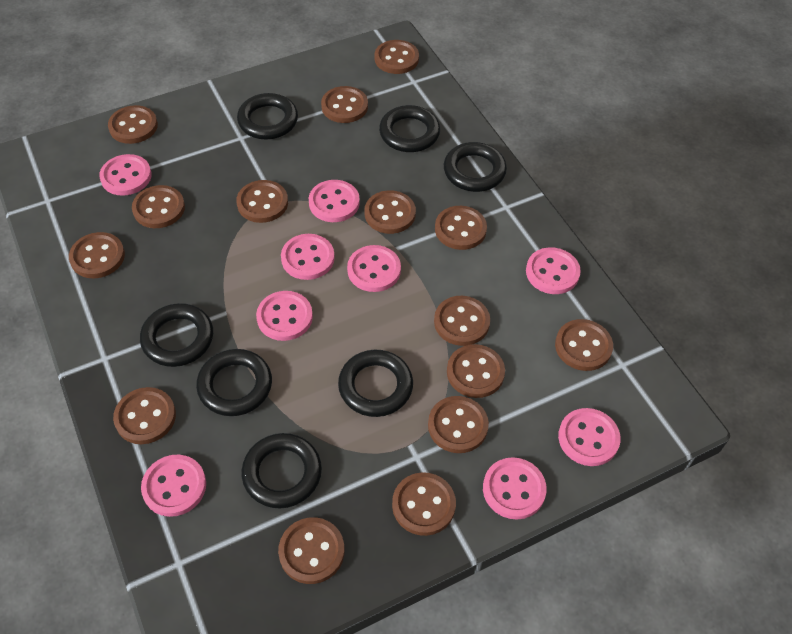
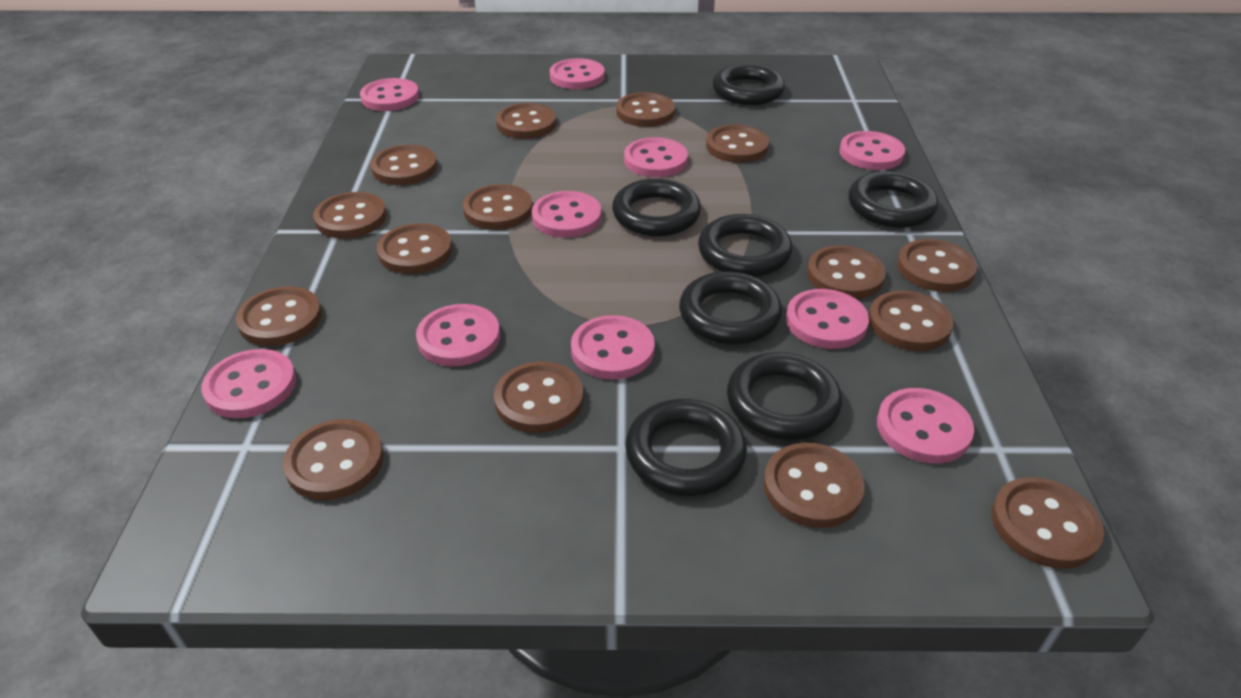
pink button: 9 -> 10

